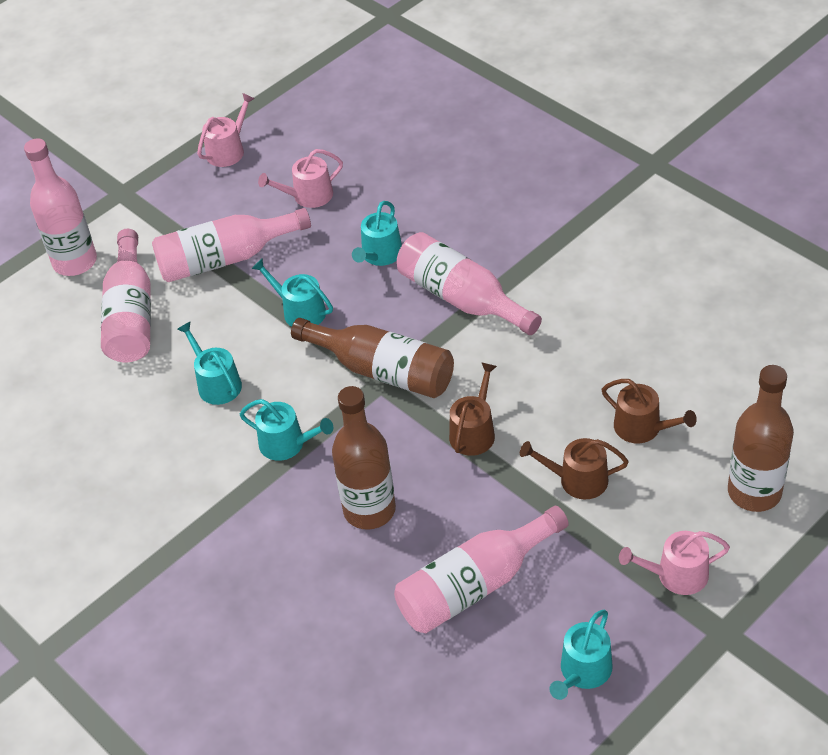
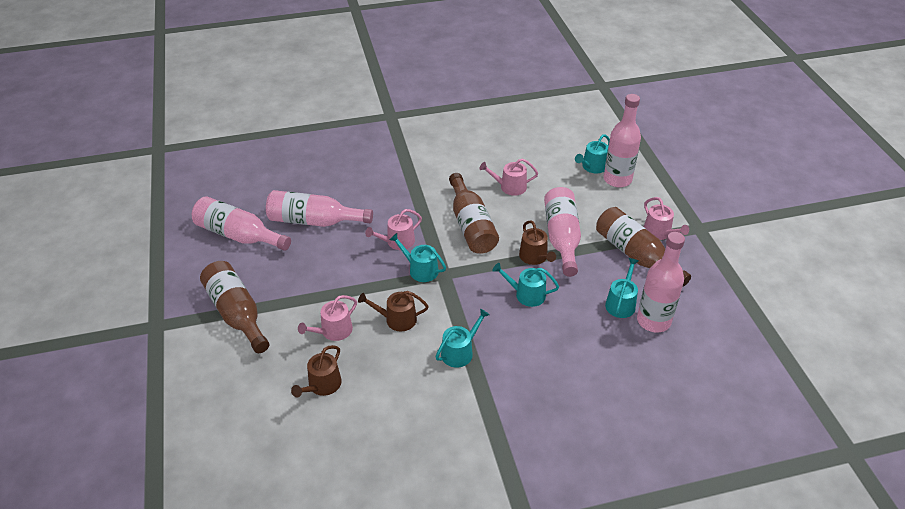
pink watering can: 3 -> 4

